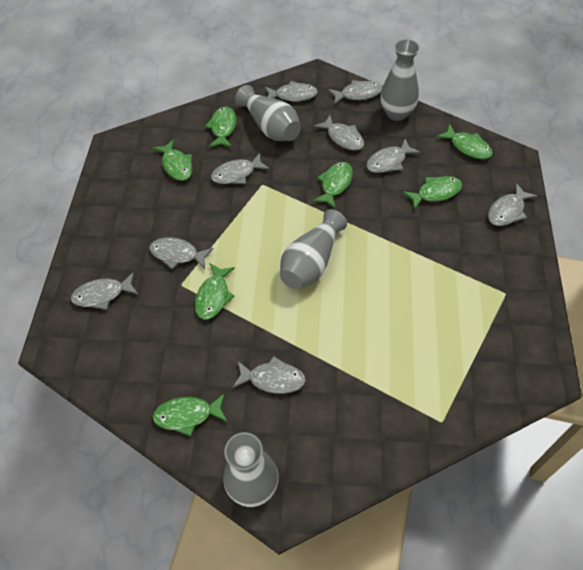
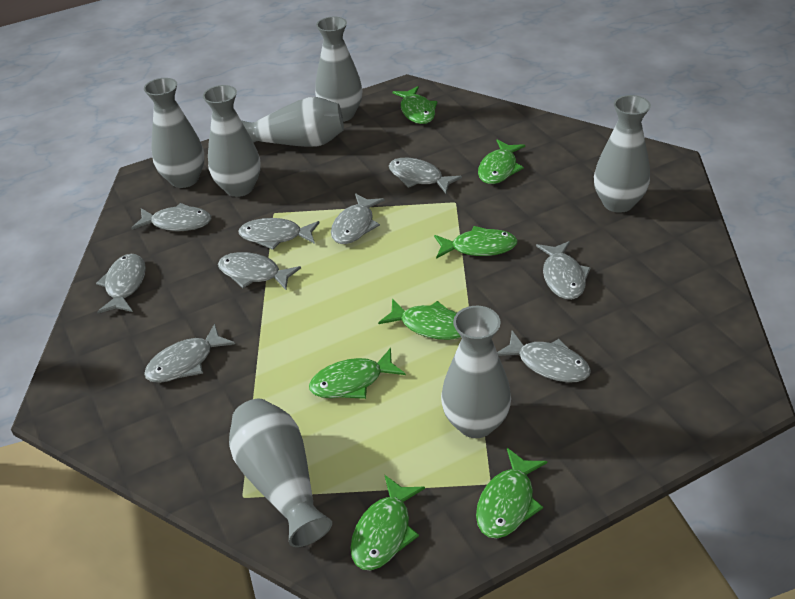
grey vase: 4 -> 7

